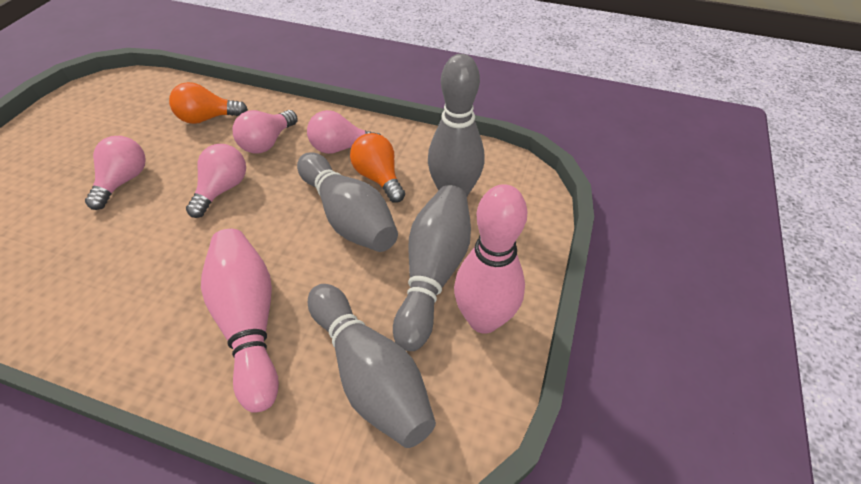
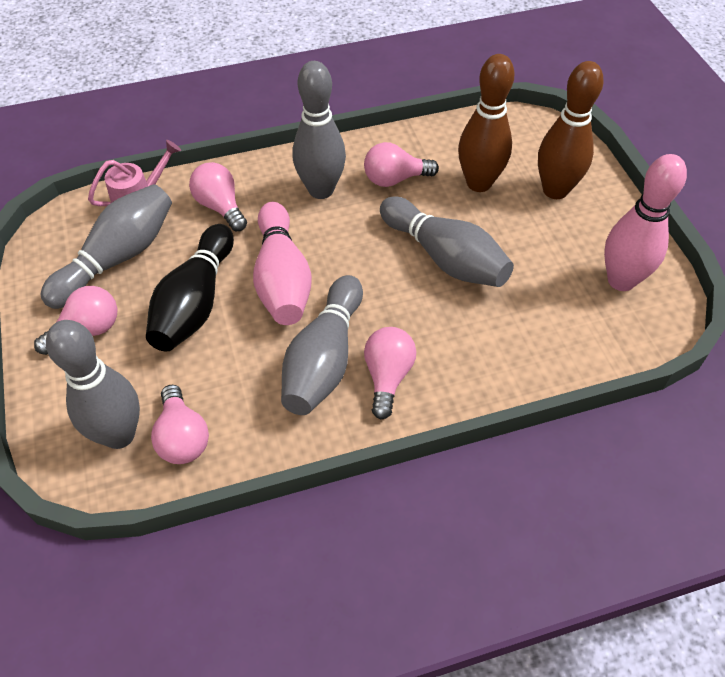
black bowling pin: 0 -> 1
brown bowling pin: 0 -> 2
grey bowling pin: 4 -> 5
orange light bulb: 2 -> 0
pink light bulb: 4 -> 5
pink watering can: 0 -> 1

